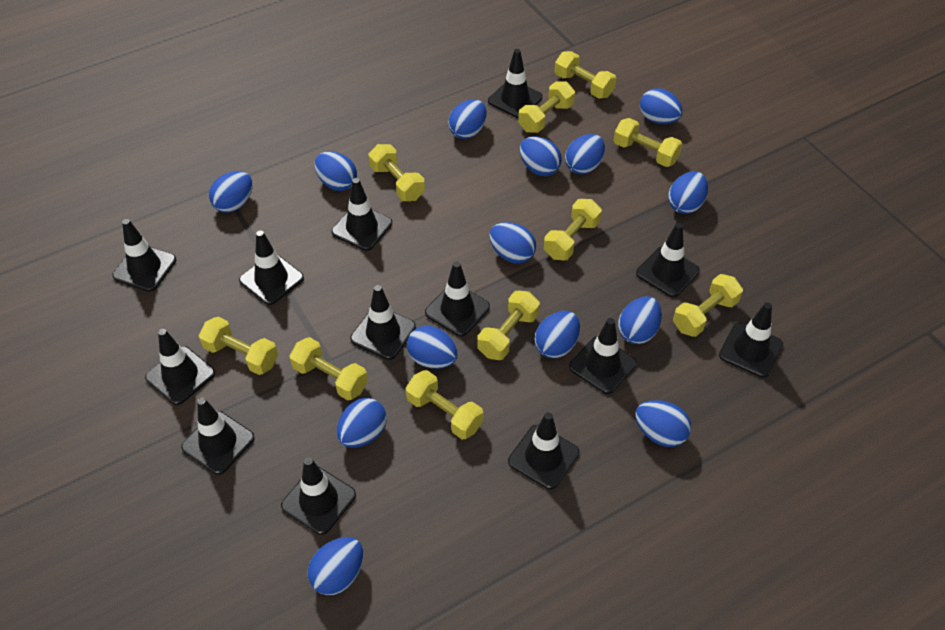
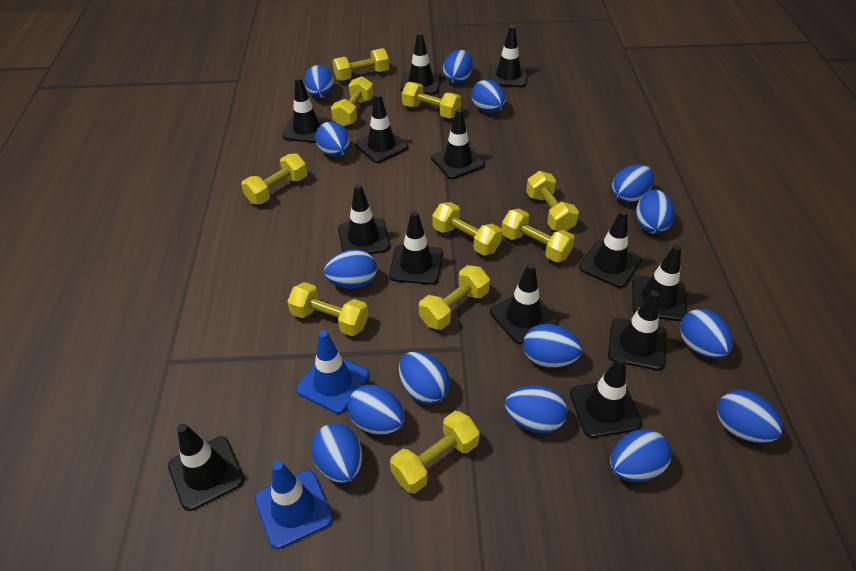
blue egg: 14 -> 15
blue traffic cone: 0 -> 2

